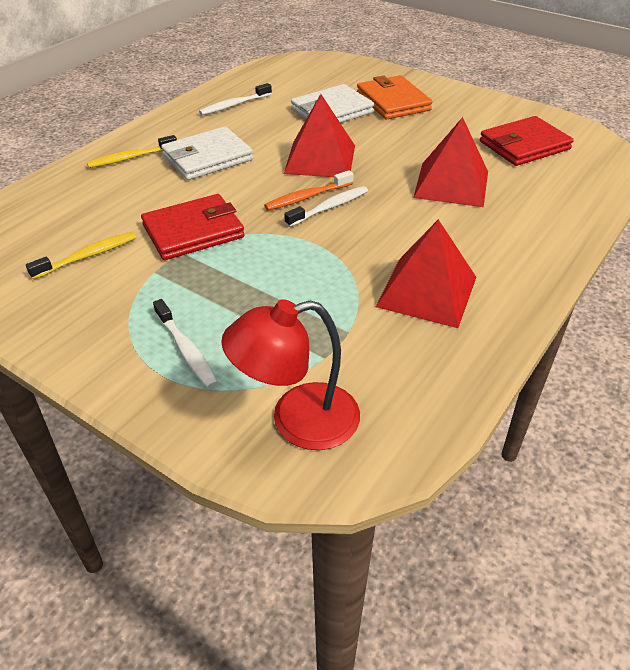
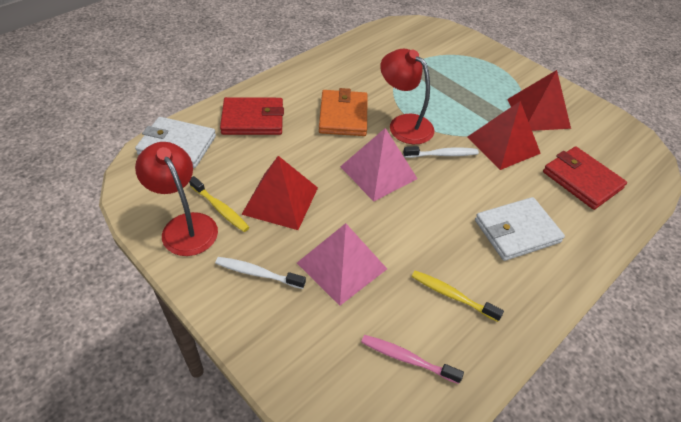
orange toothbrush: 1 -> 0
pink pyramid: 0 -> 2
pink toothbrush: 0 -> 1
red lamp: 1 -> 2
white toothbrush: 3 -> 2

